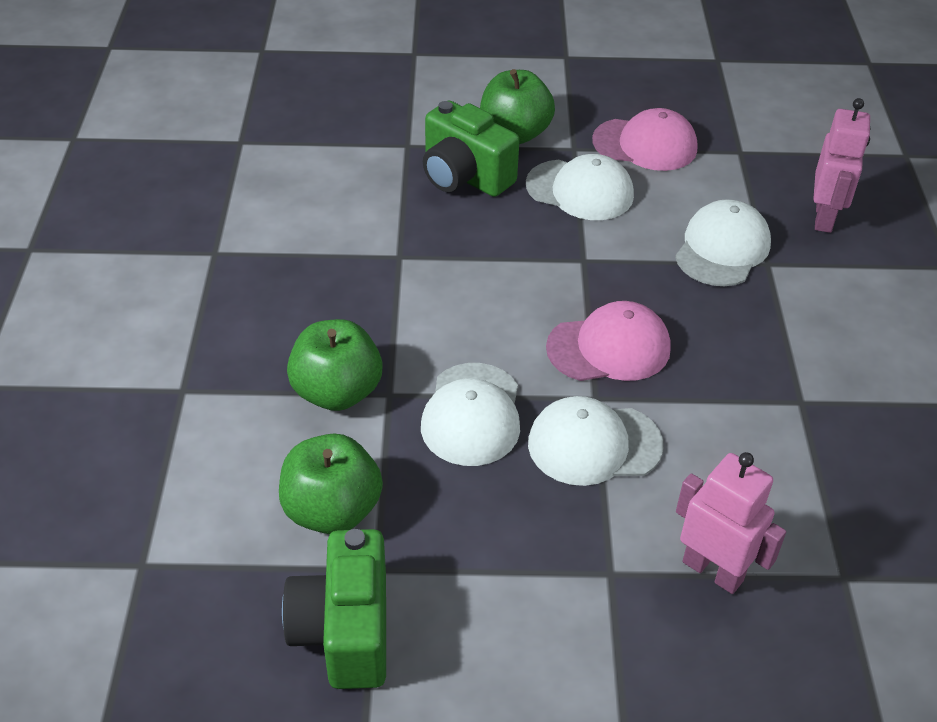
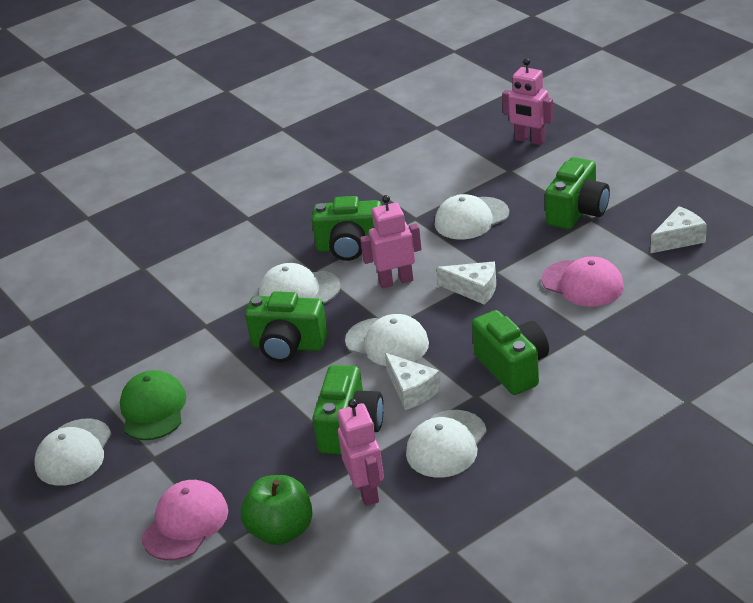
green apple: 3 -> 1
green camera: 2 -> 5
green cap: 0 -> 1
pink robot: 2 -> 3
white cap: 4 -> 5
white cheese: 0 -> 3

